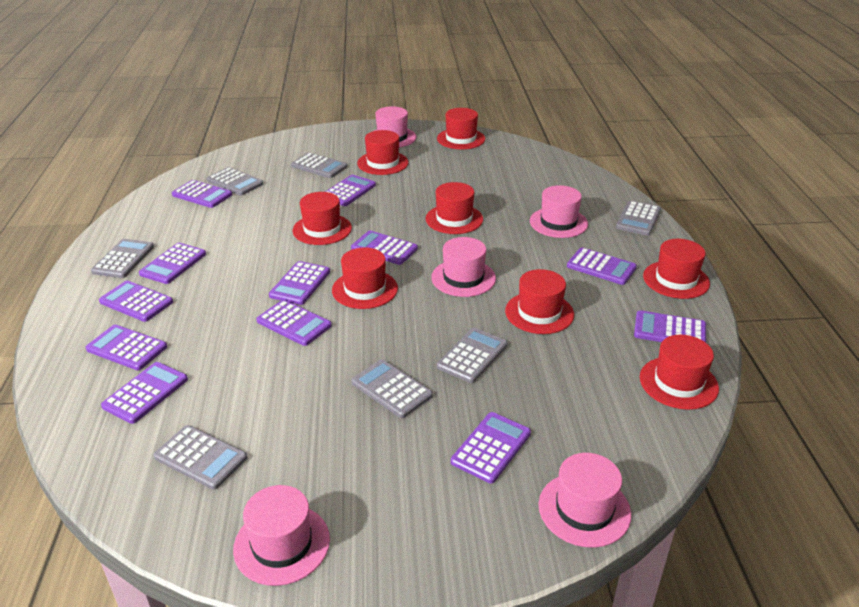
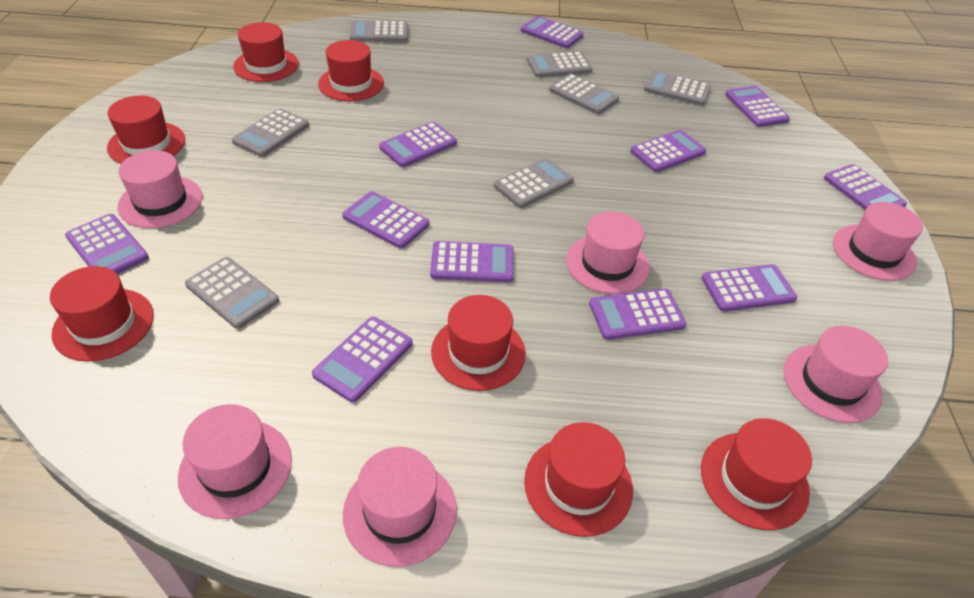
pink hat: 5 -> 6
purple calculator: 12 -> 11
red hat: 8 -> 7

